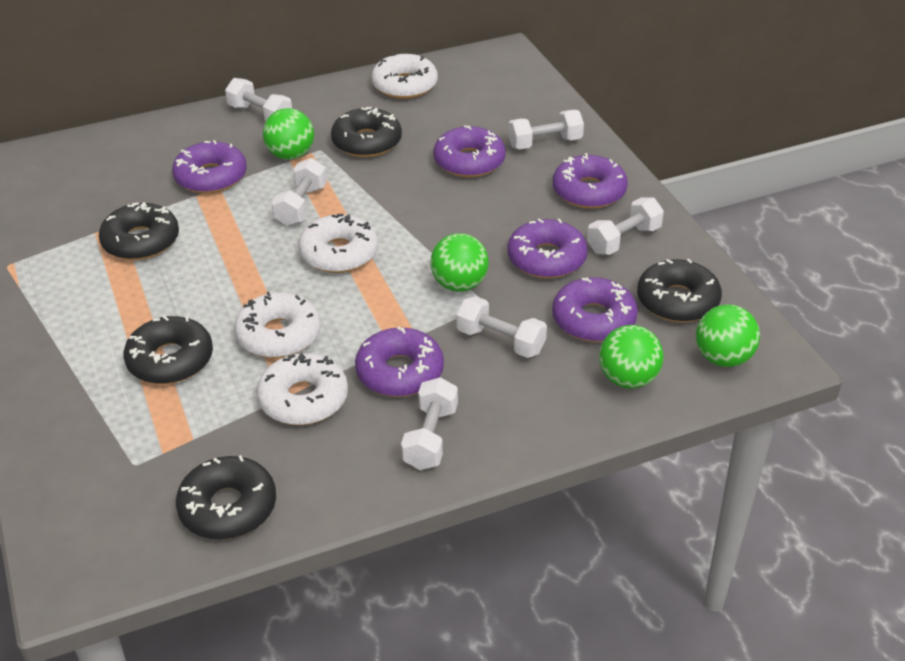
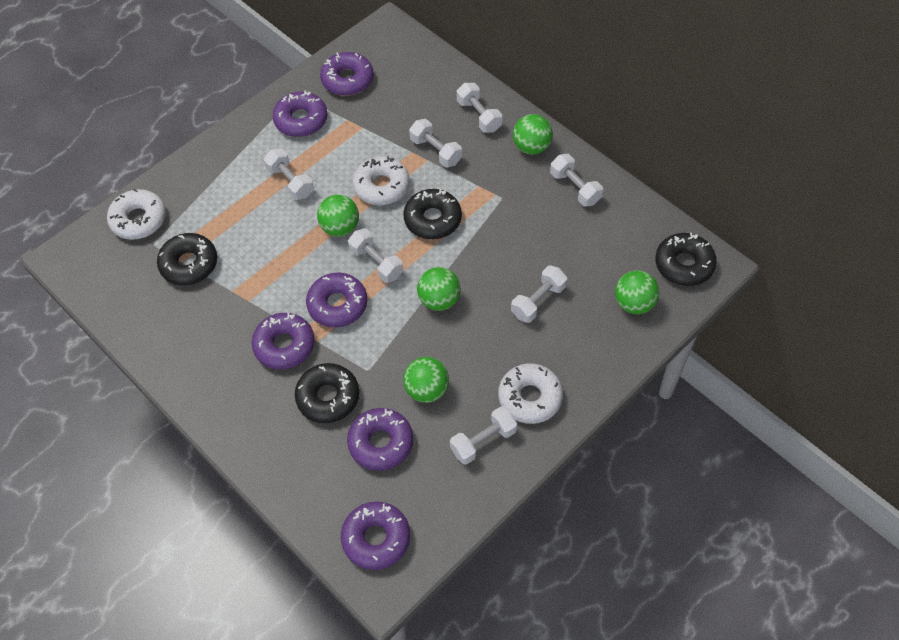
black donut: 5 -> 4
green ball: 4 -> 5
white donut: 4 -> 3
white dumbbell: 6 -> 7

